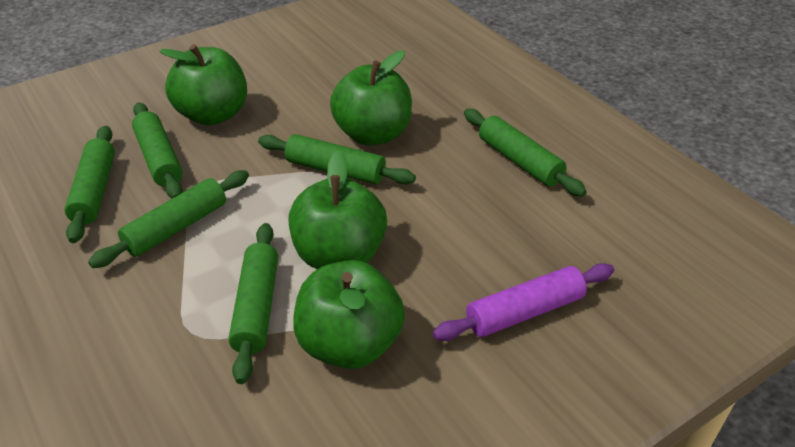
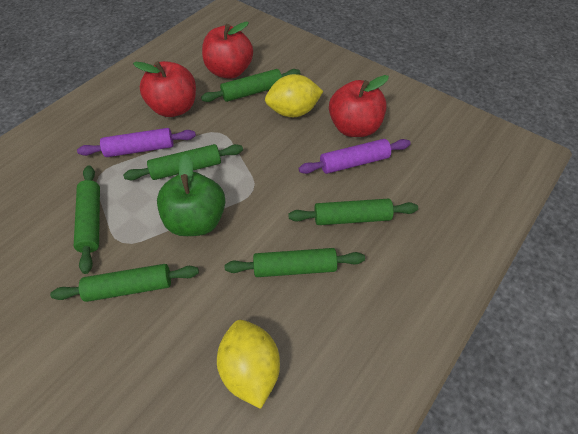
green apple: 4 -> 1
purple rolling pin: 1 -> 2
red apple: 0 -> 3
yellow lemon: 0 -> 2

